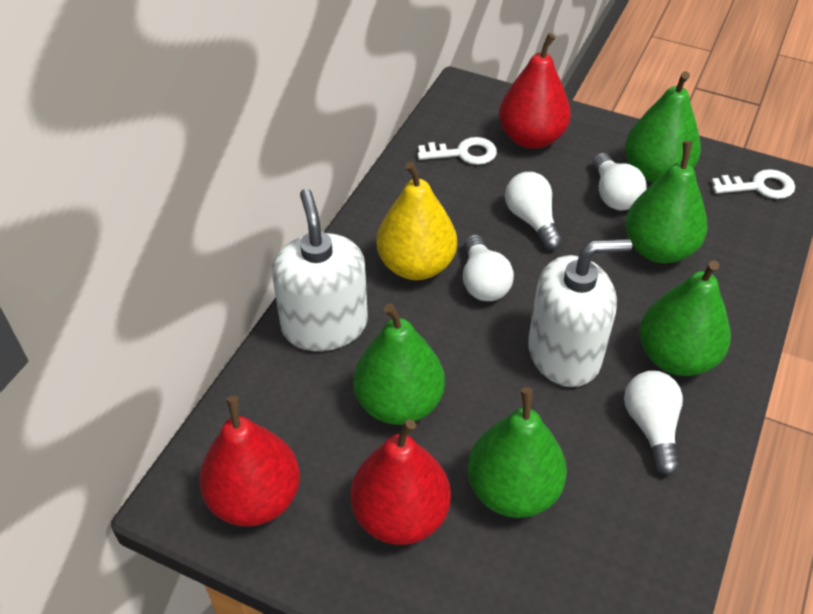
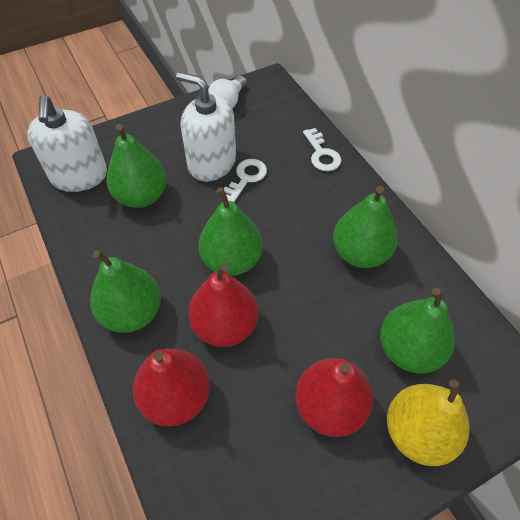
white light bulb: 4 -> 1

